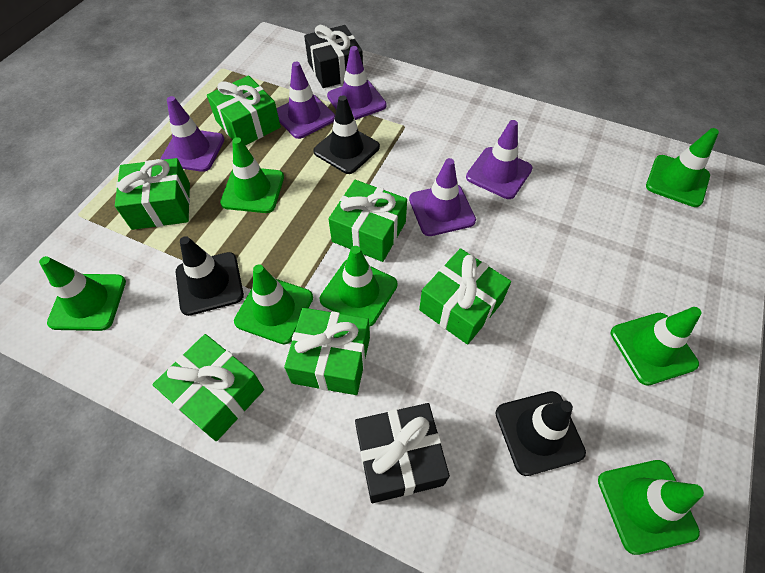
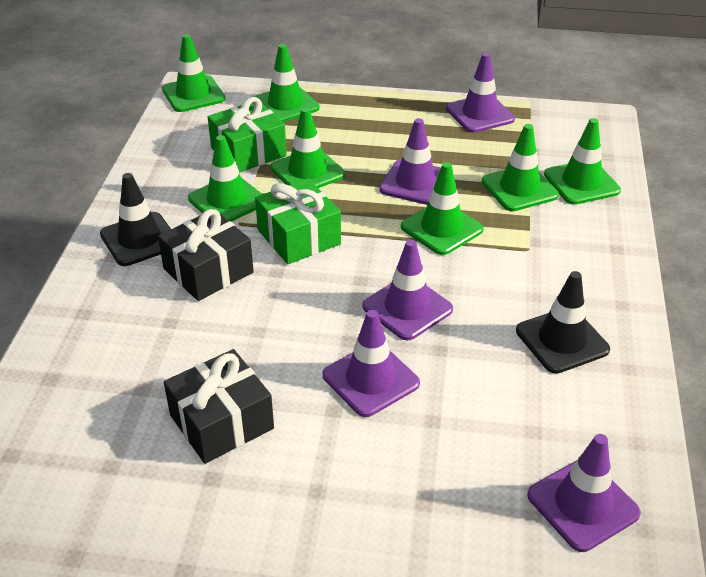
black traffic cone: 3 -> 2
green gift: 6 -> 2

